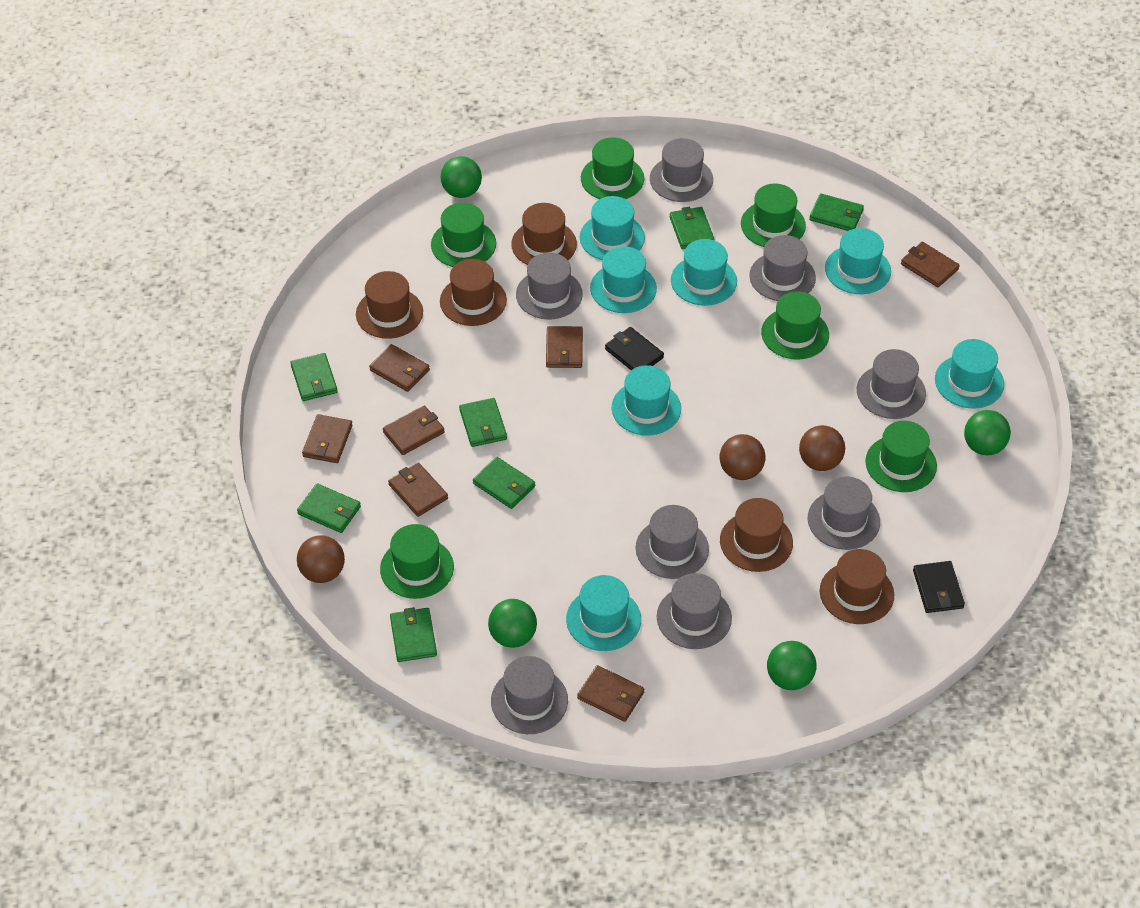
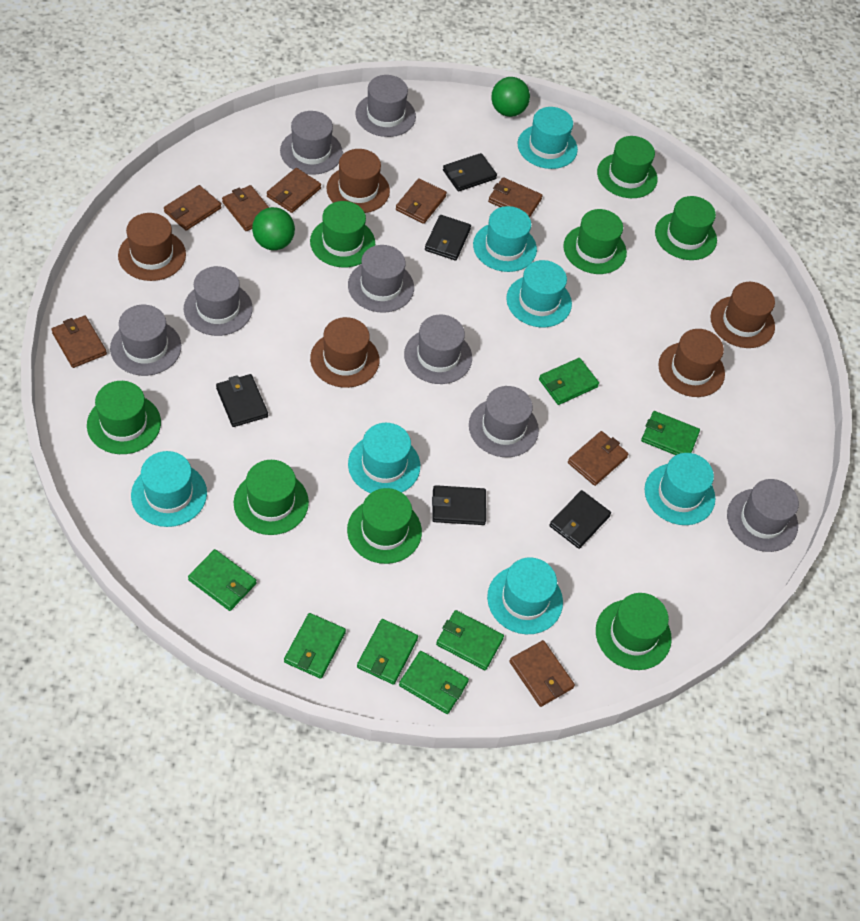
black wallet: 2 -> 5
brown ball: 3 -> 0
brown wallet: 7 -> 8
green ball: 4 -> 2
green hat: 6 -> 8

